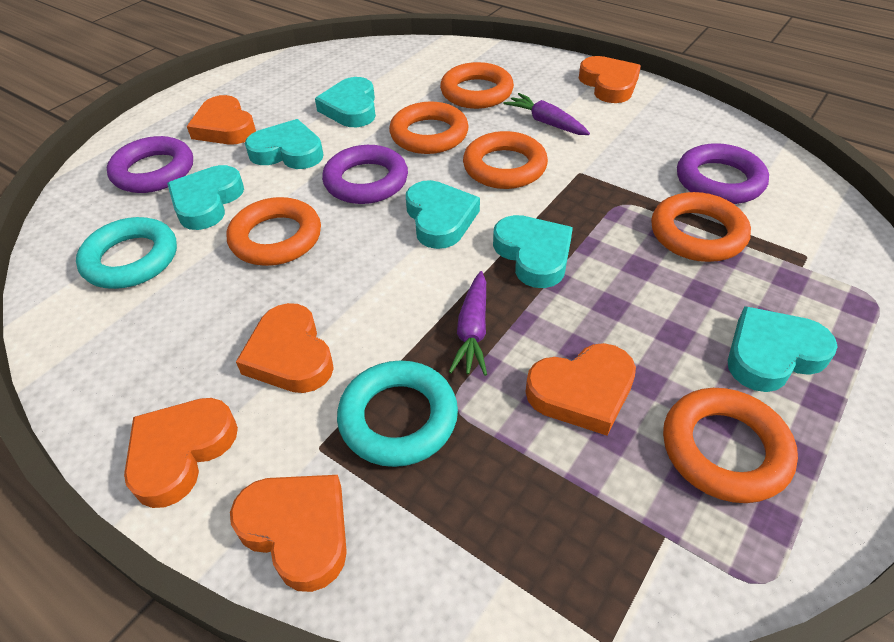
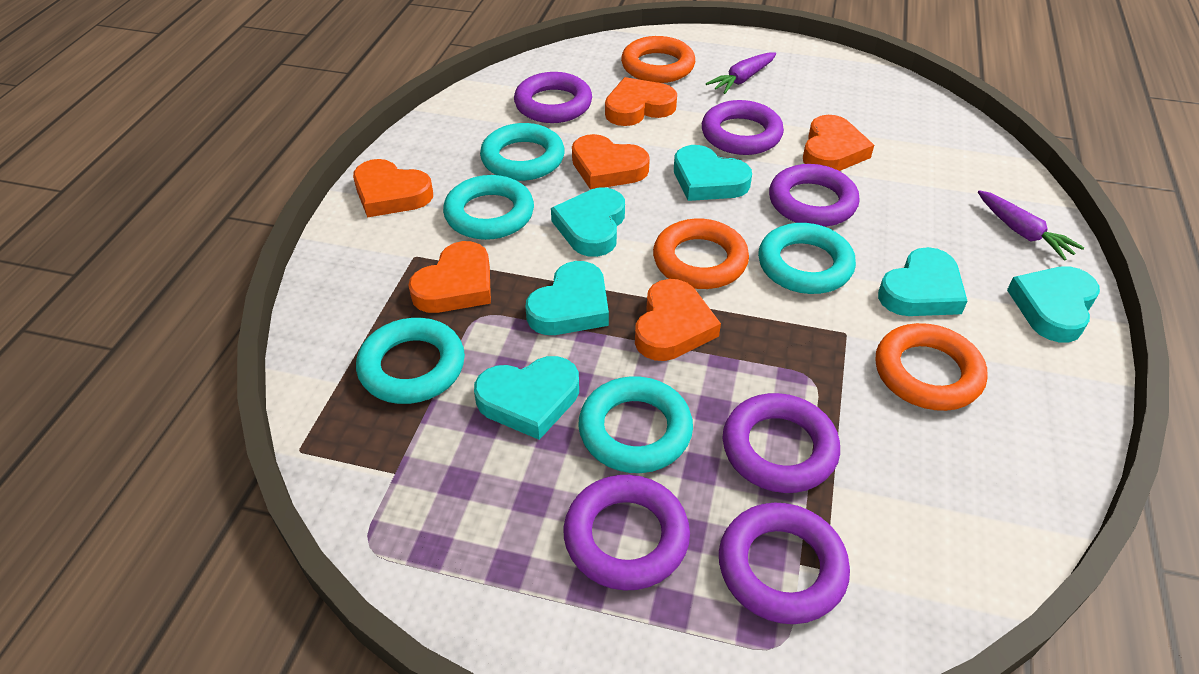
orange ring: 6 -> 3
purple ring: 3 -> 6
turquoise ring: 2 -> 5

